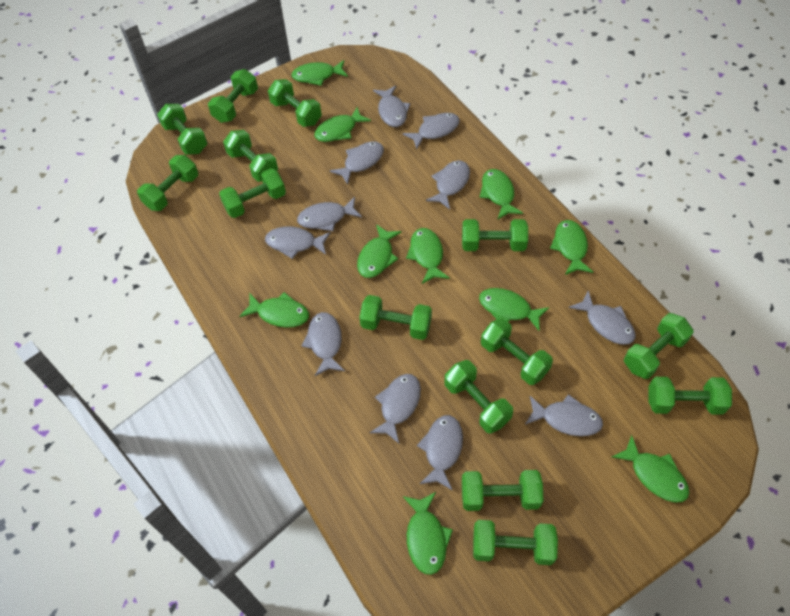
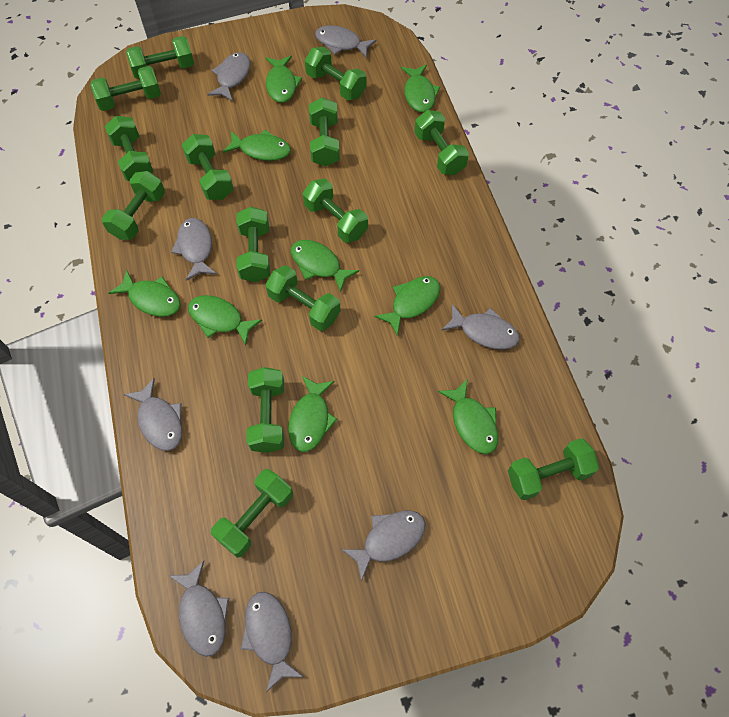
green fish: 10 -> 9
grey fish: 11 -> 8

